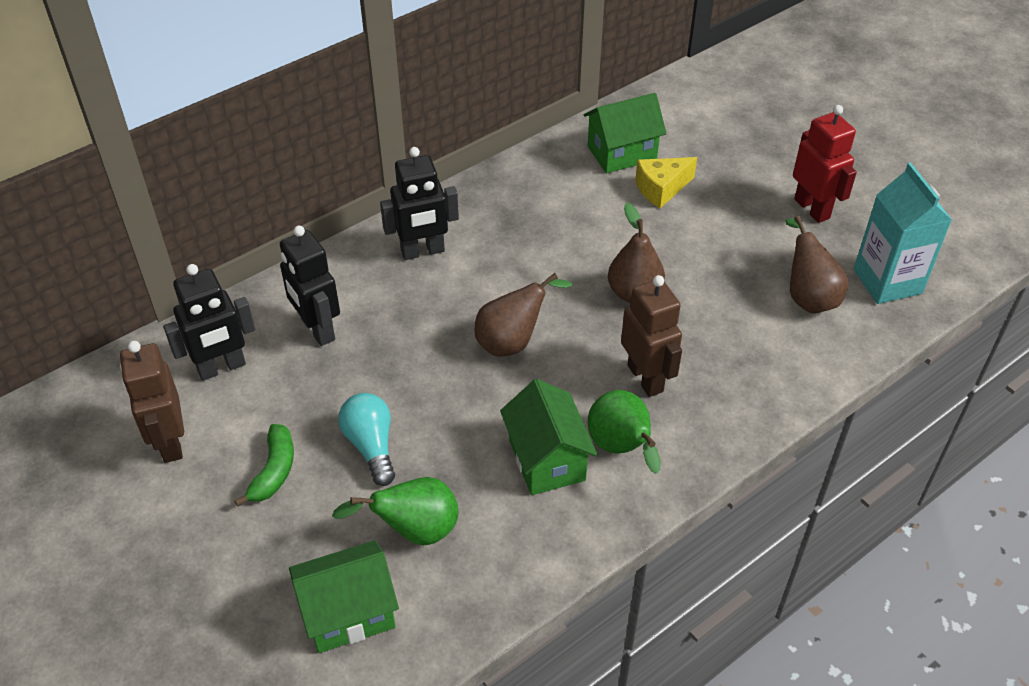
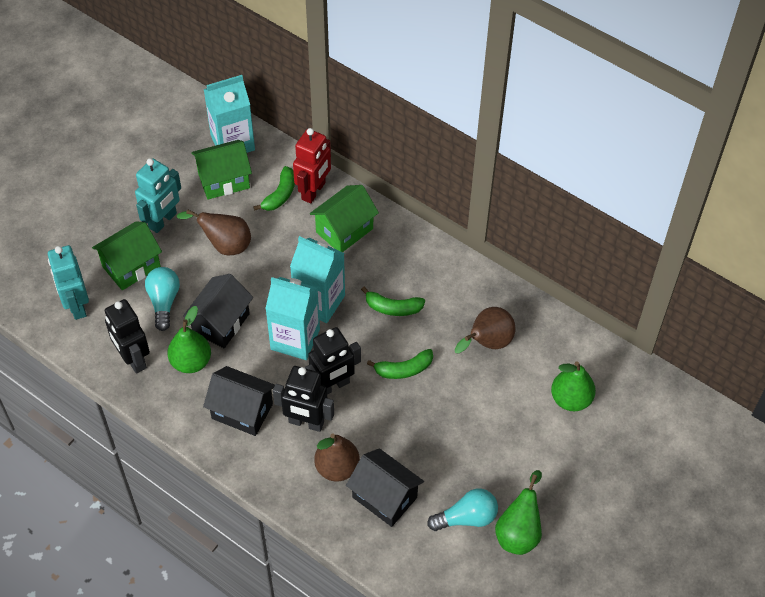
black house: 0 -> 3
brown robot: 2 -> 0
green banana: 1 -> 3
green pear: 2 -> 3
turquoise carton: 1 -> 3
turquoise light bulb: 1 -> 2
turquoise robot: 0 -> 2
yellow cheese: 1 -> 0

